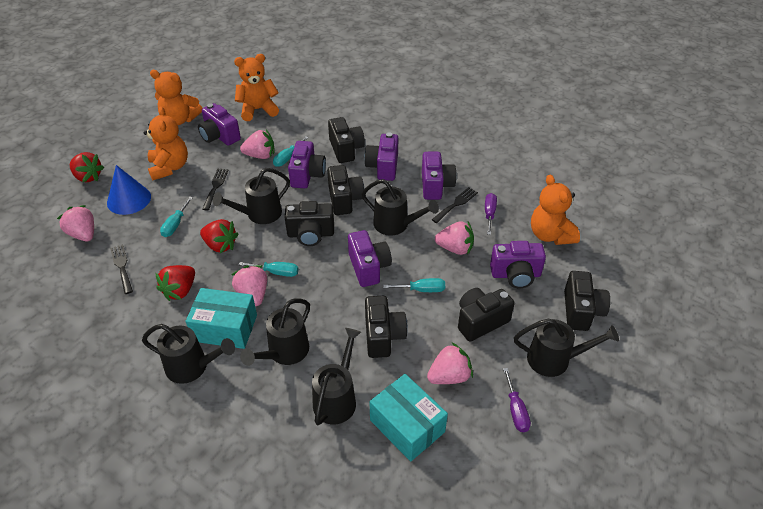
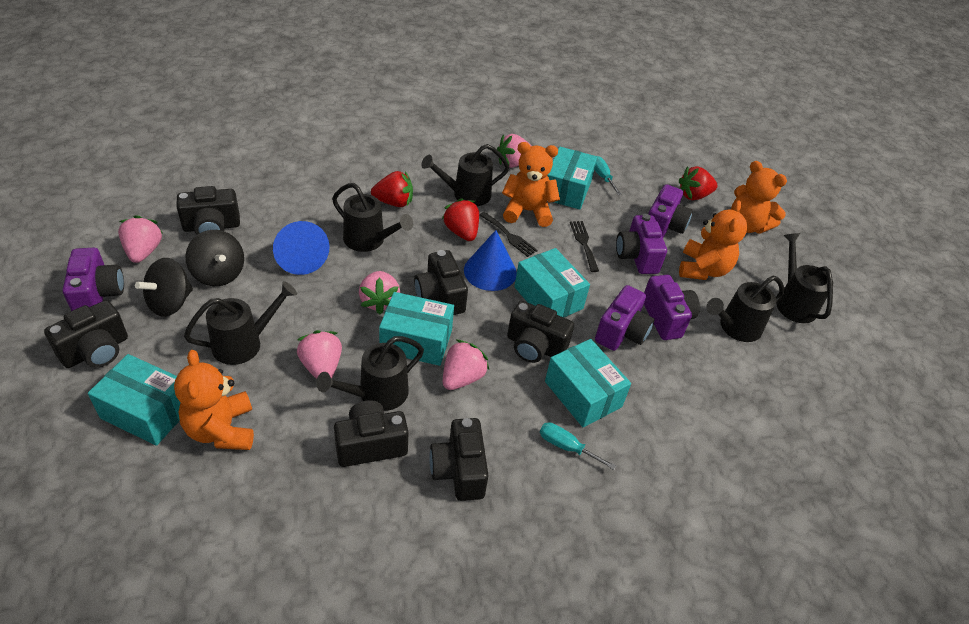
black fork: 3 -> 2
black spinning top: 0 -> 2
blue cone: 1 -> 2
purple camera: 6 -> 5
purple screwdriver: 2 -> 0
turquoise box: 2 -> 5
turquoise screwdriver: 4 -> 2

